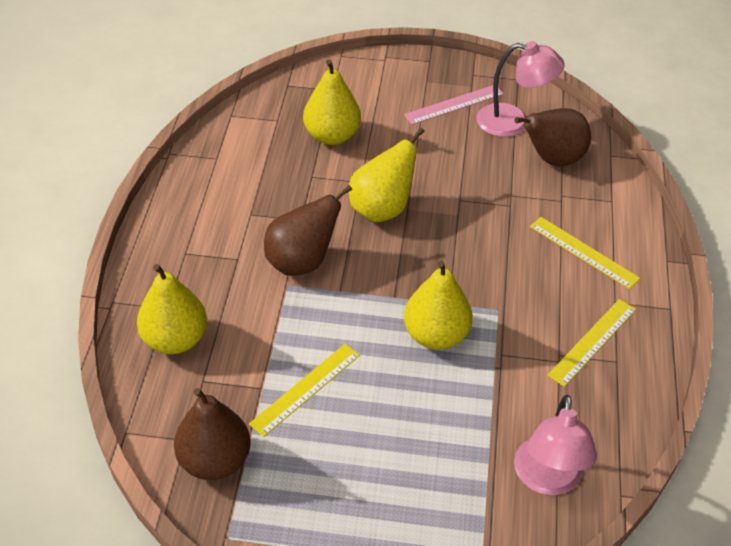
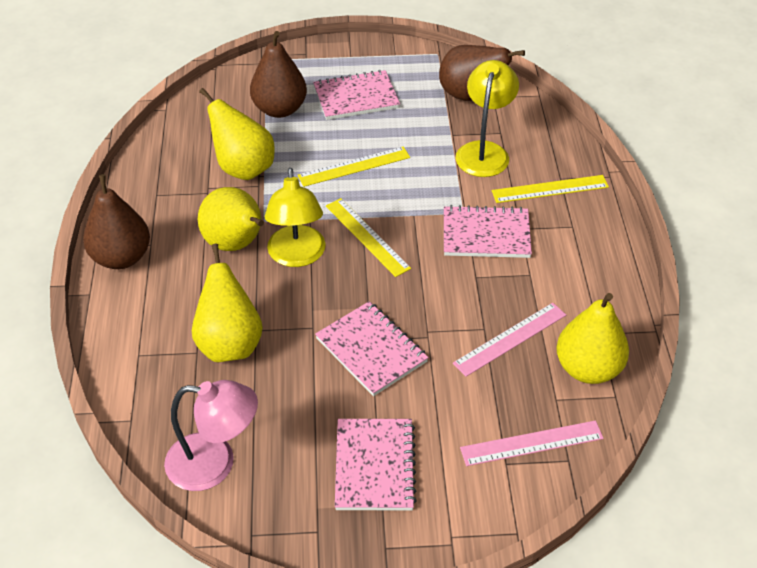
pink lamp: 2 -> 1
pink notebook: 0 -> 4
pink ruler: 1 -> 2
yellow lamp: 0 -> 2

